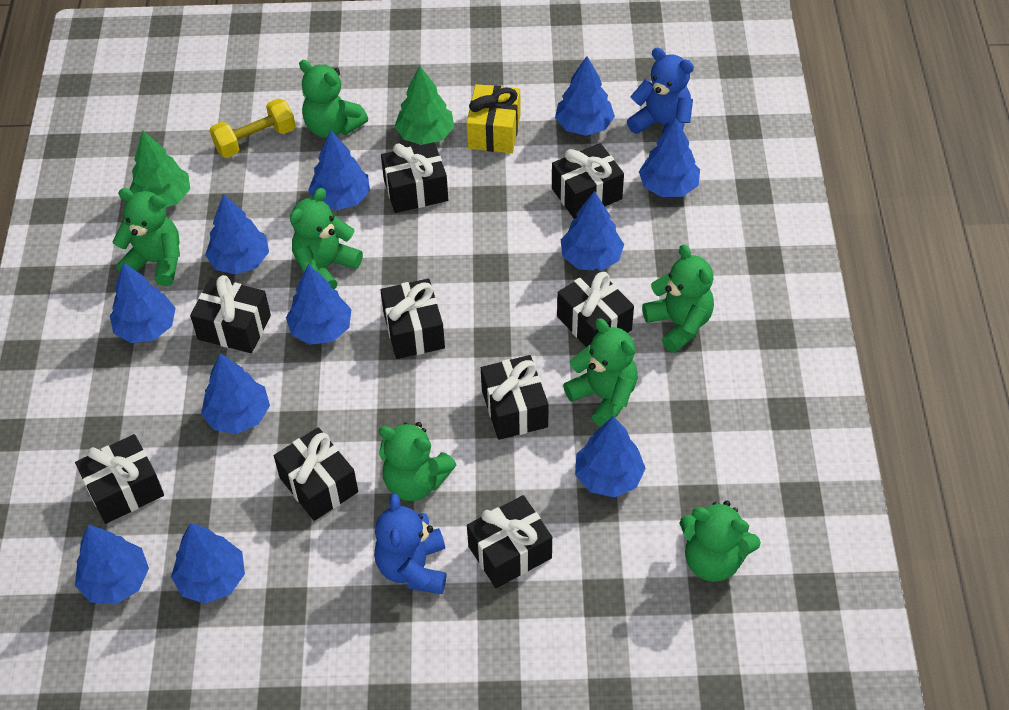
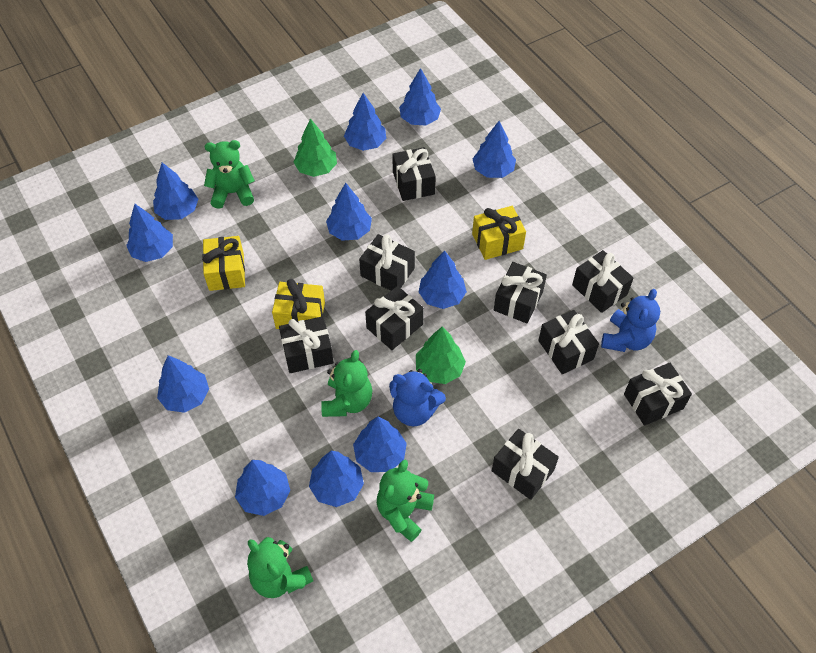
green teddy bear: 7 -> 4
yellow dumbbell: 1 -> 0
yellow gift: 1 -> 3

